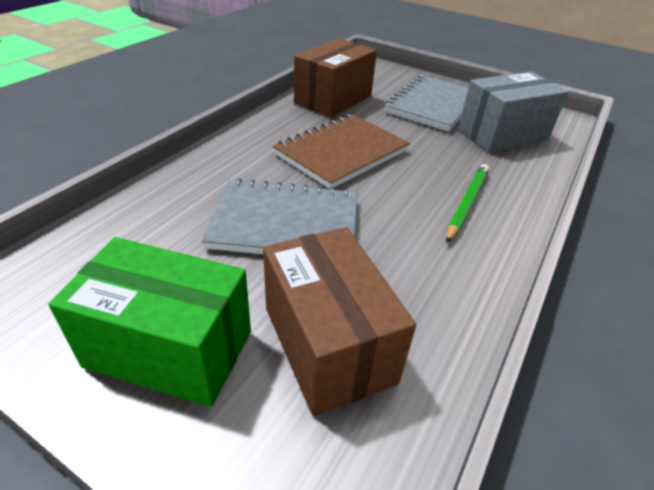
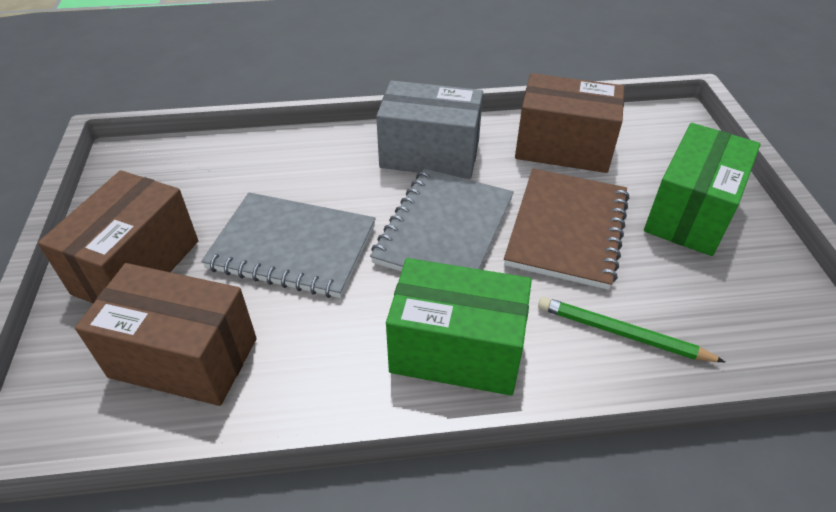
brown box: 2 -> 3
green box: 1 -> 2

